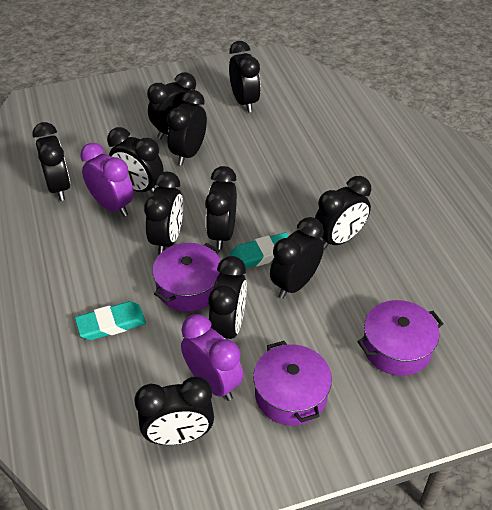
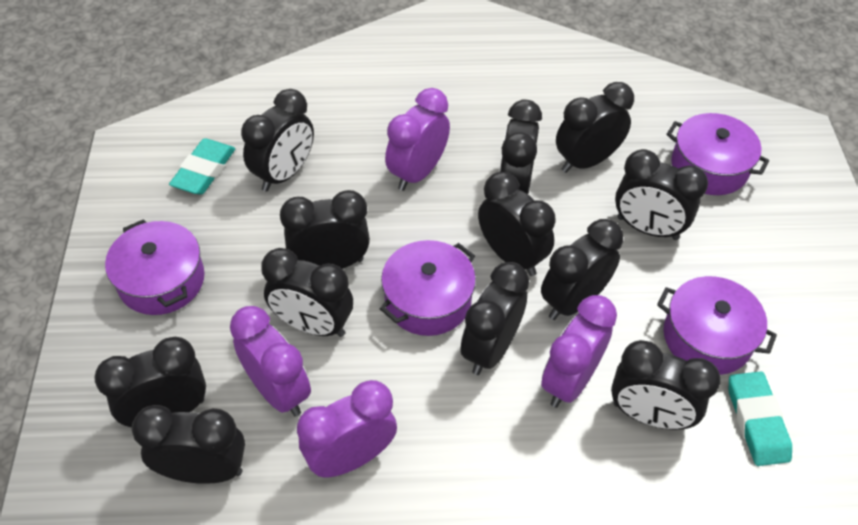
black clock: 11 -> 12
purple clock: 2 -> 4
purple pot: 3 -> 4

